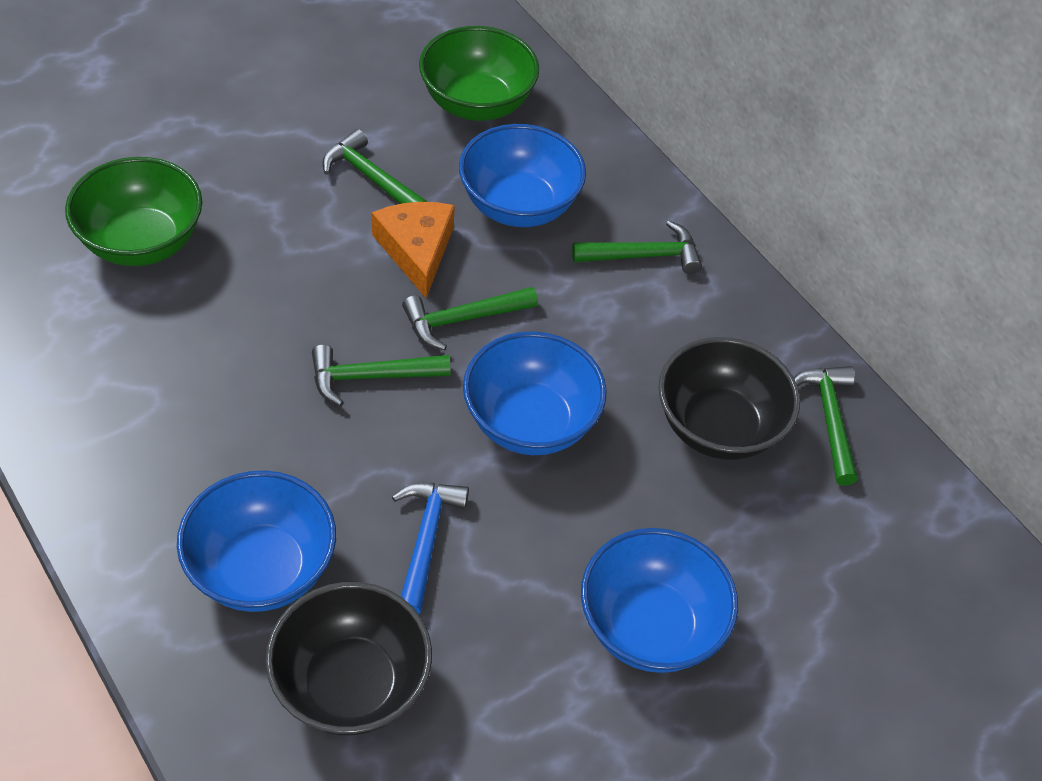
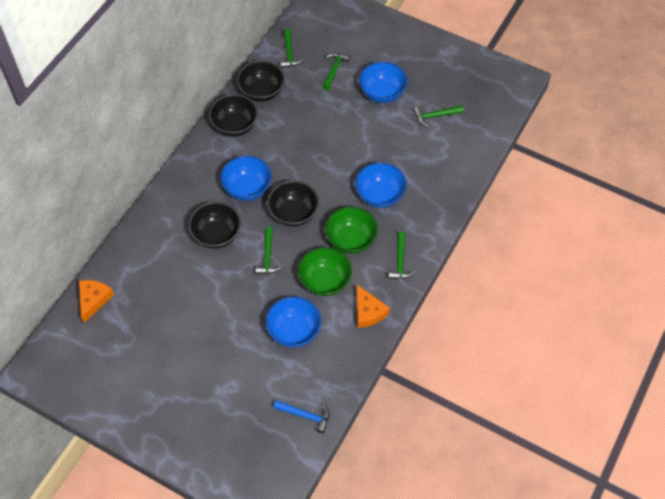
black bowl: 2 -> 4
orange cheese: 1 -> 2

